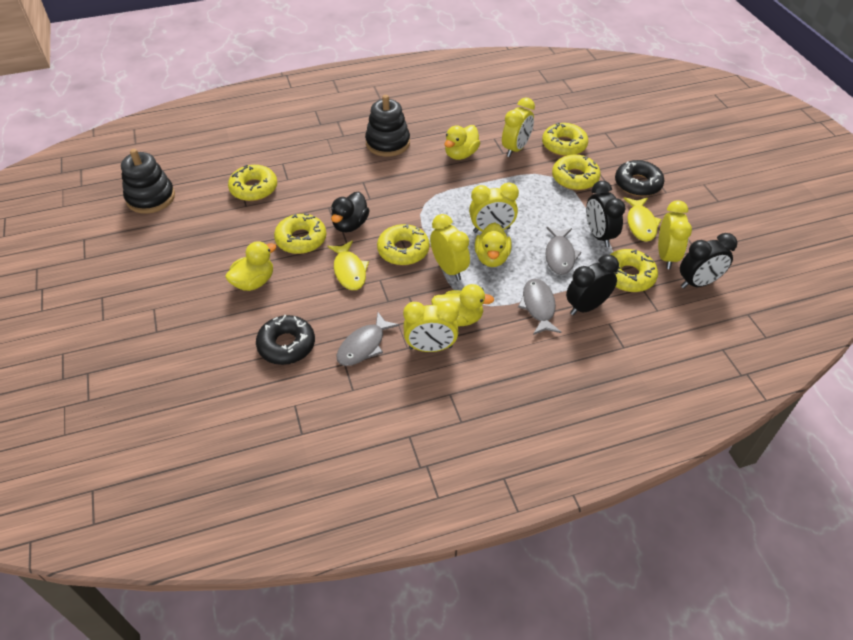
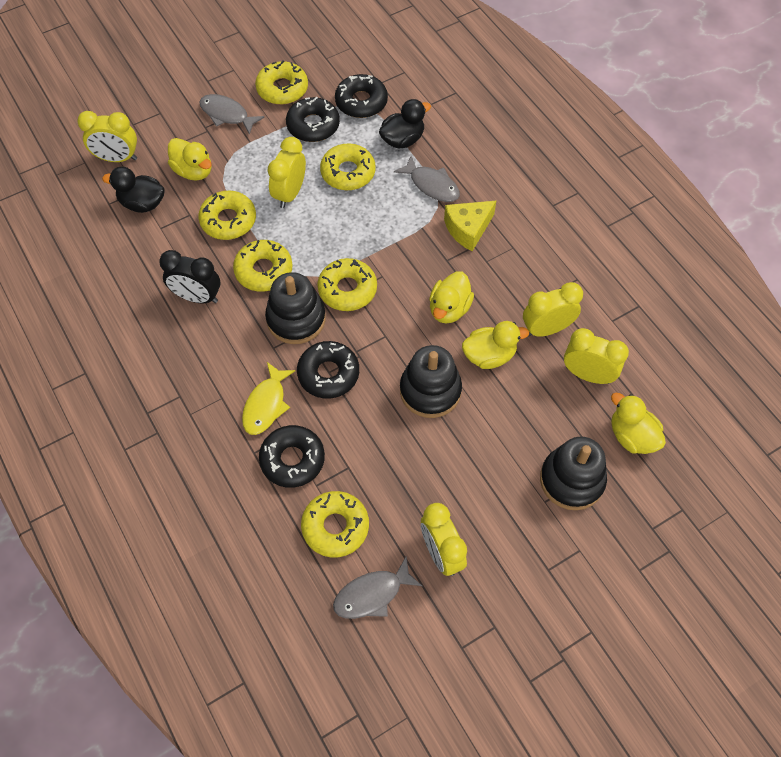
black clock: 3 -> 1
black donut: 2 -> 4
black duck: 1 -> 2
black stacking toy: 2 -> 3
yellow cheese: 0 -> 1
yellow fish: 2 -> 1

